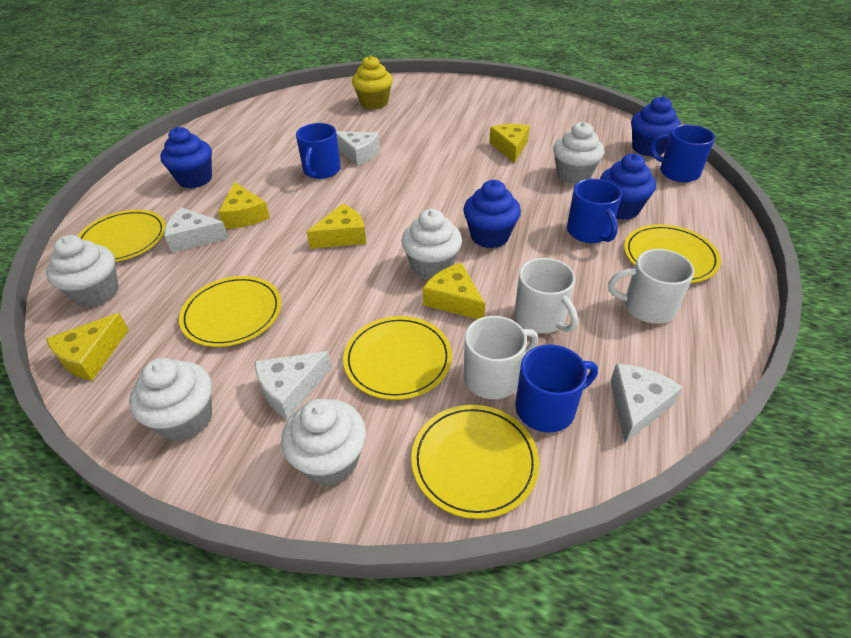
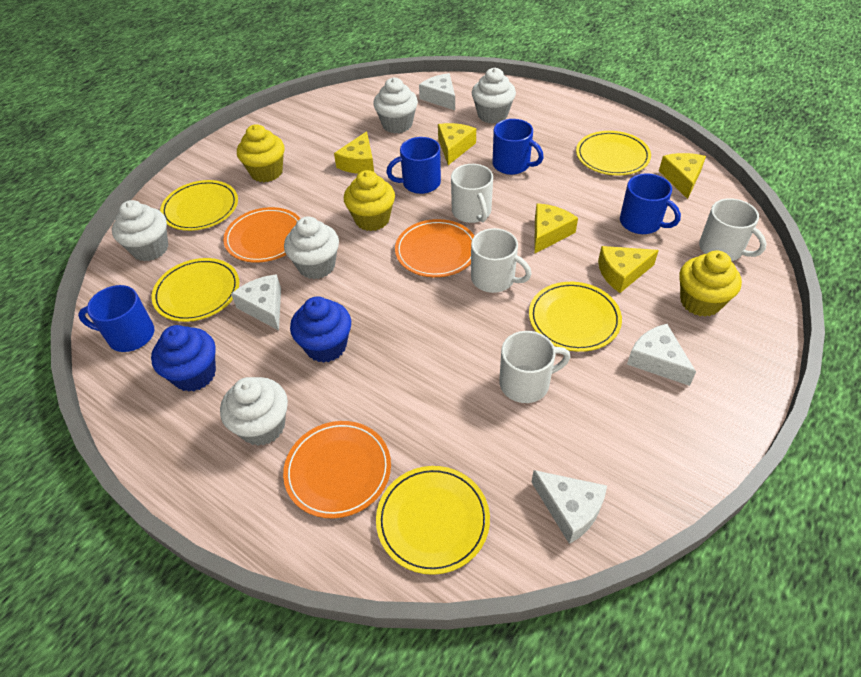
blue cupcake: 4 -> 2
orange plate: 0 -> 3
white mug: 3 -> 4
yellow cupcake: 1 -> 3

